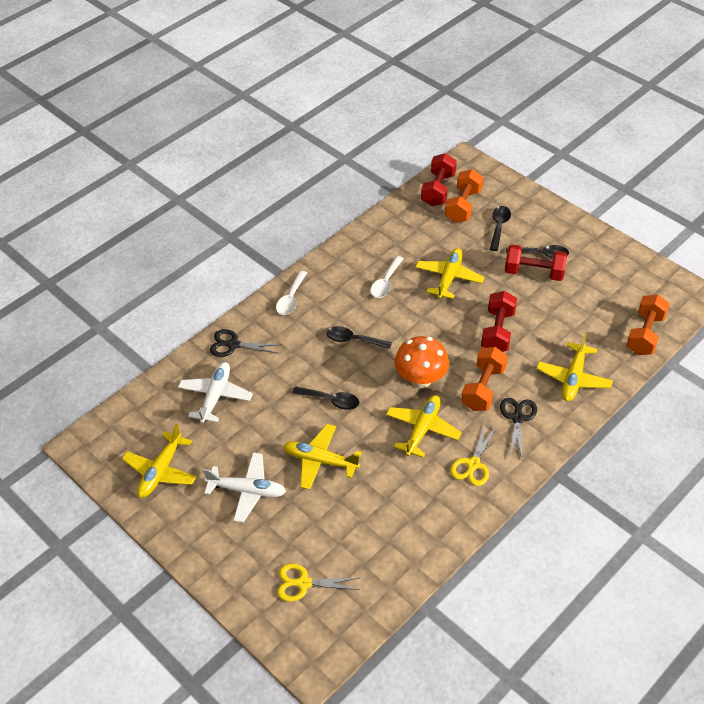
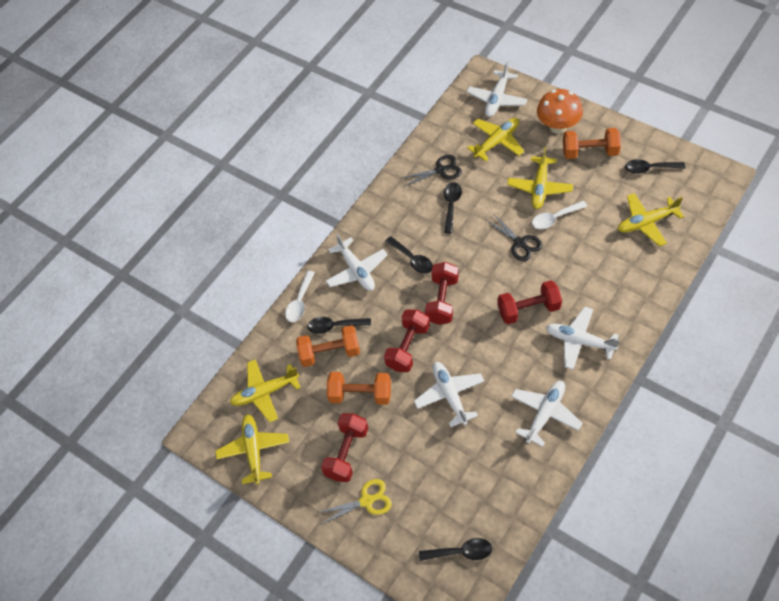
black spoon: 4 -> 5
red dumbbell: 3 -> 4
white plane: 2 -> 5
yellow scissors: 2 -> 1

